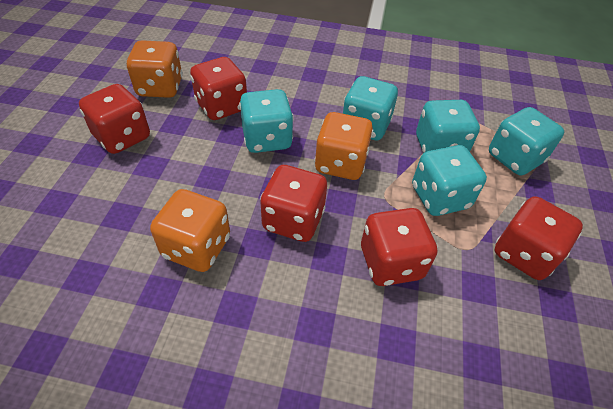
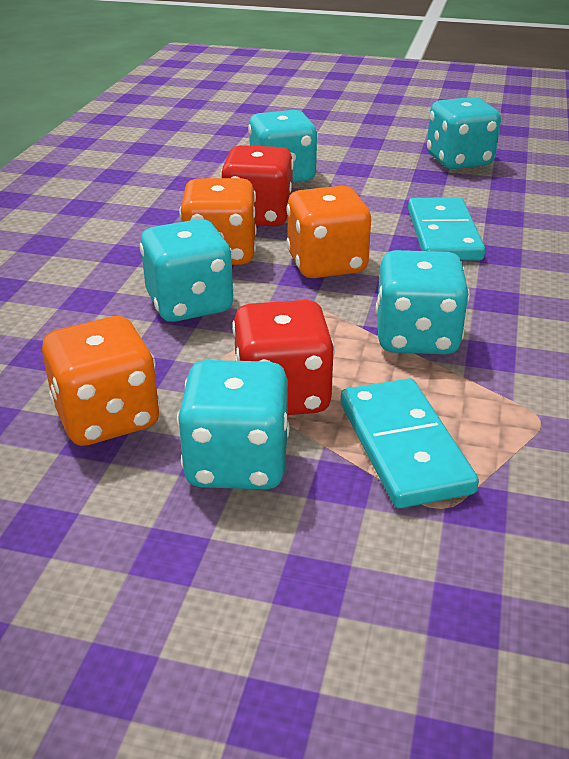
red dice: 5 -> 2
turquoise domino: 0 -> 2

